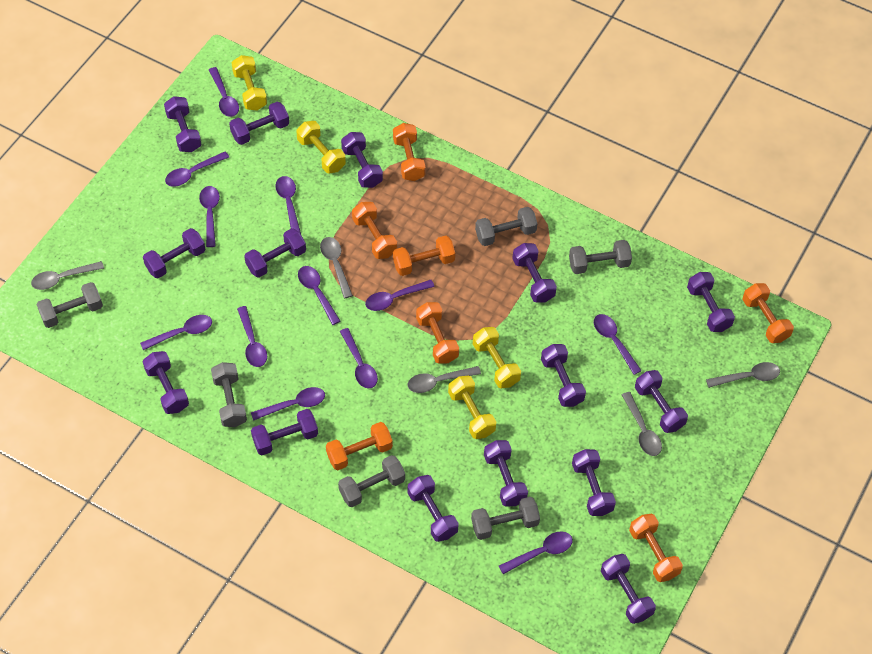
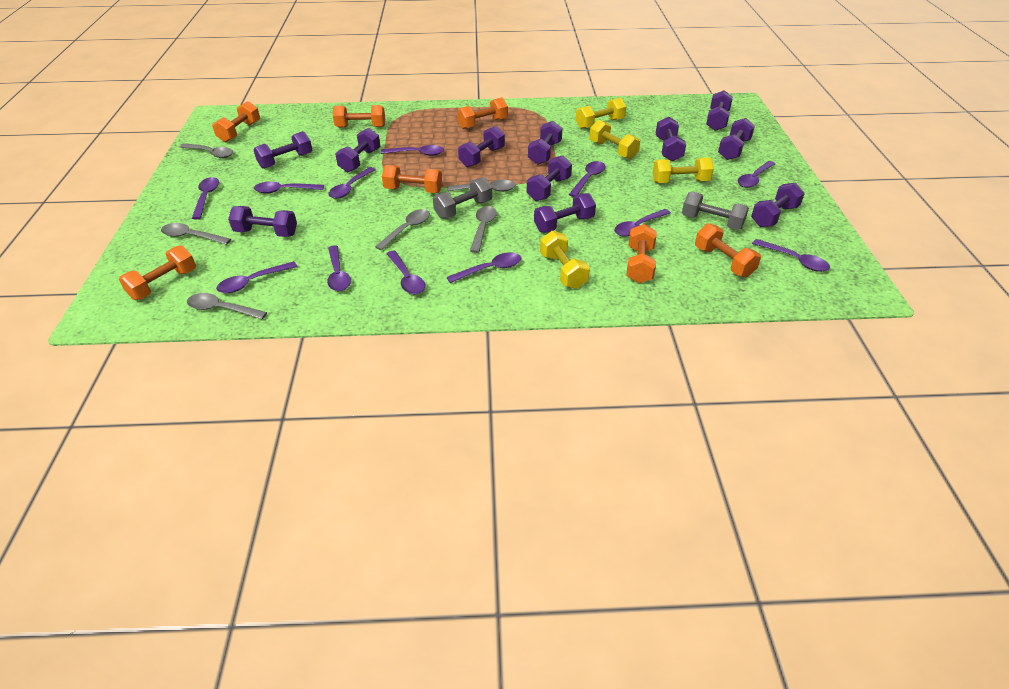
grey dumbbell: 6 -> 2
grey spoon: 5 -> 6
purple dumbbell: 15 -> 11

